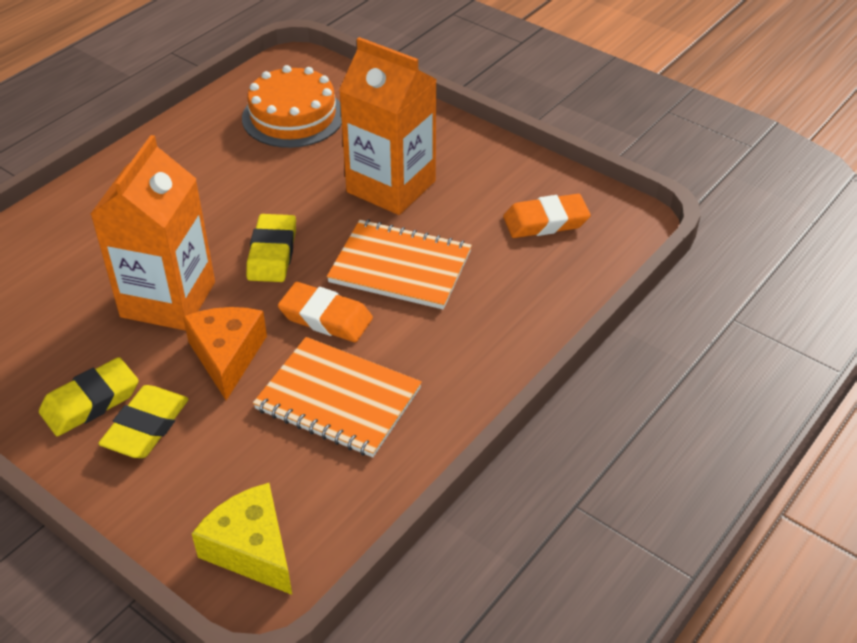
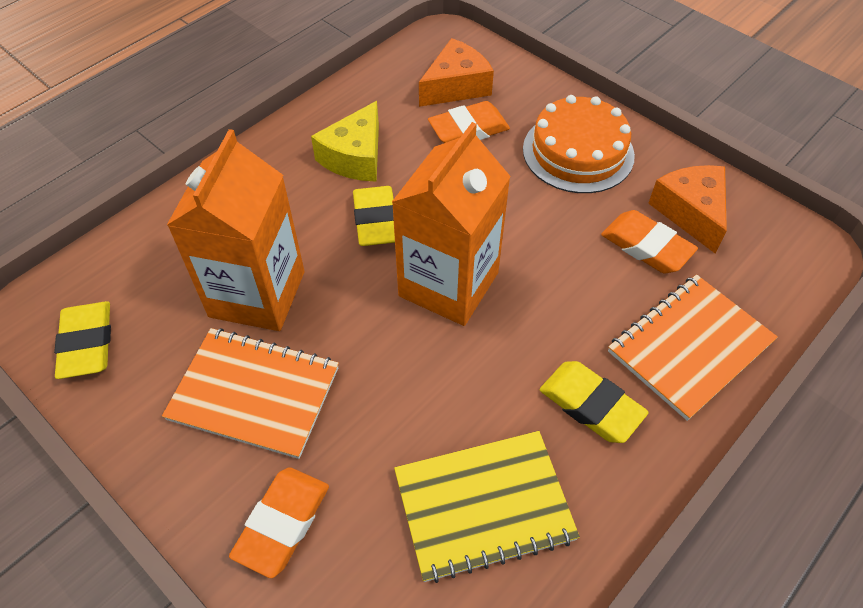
orange cheese: 1 -> 2
orange eraser: 2 -> 3
yellow notebook: 0 -> 1

